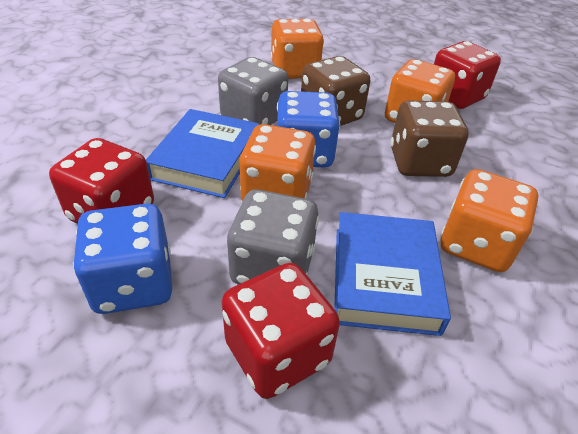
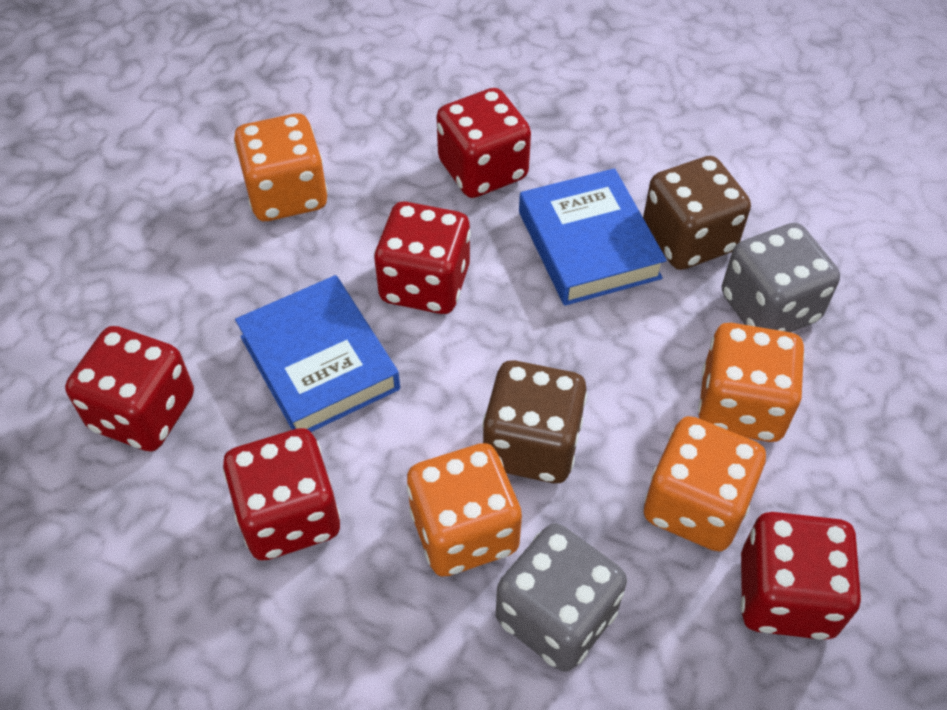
blue dice: 2 -> 0
red dice: 3 -> 5

